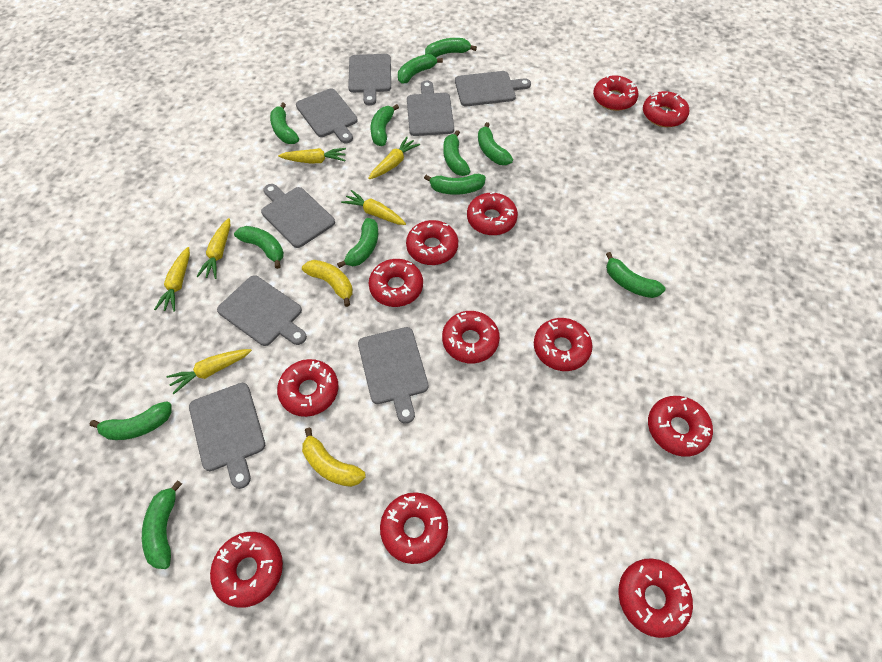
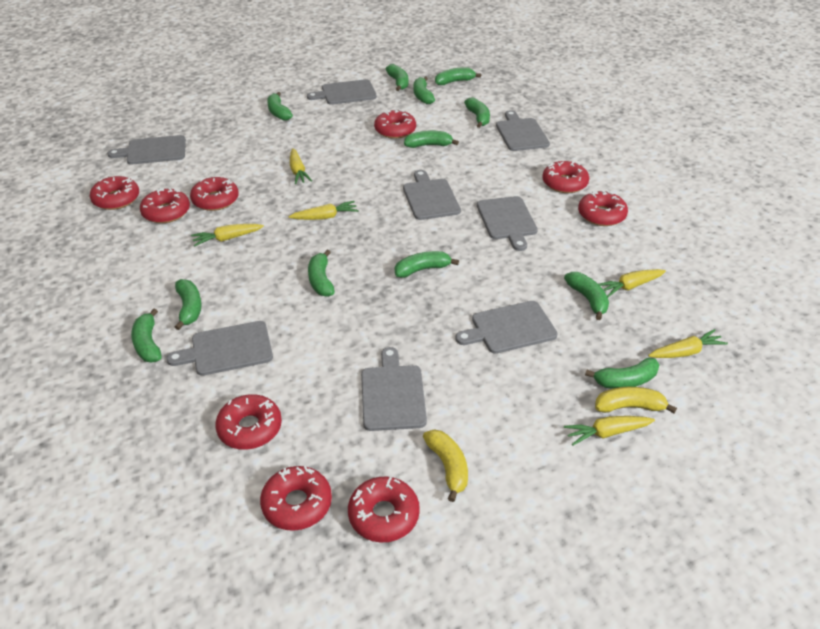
red donut: 12 -> 9

